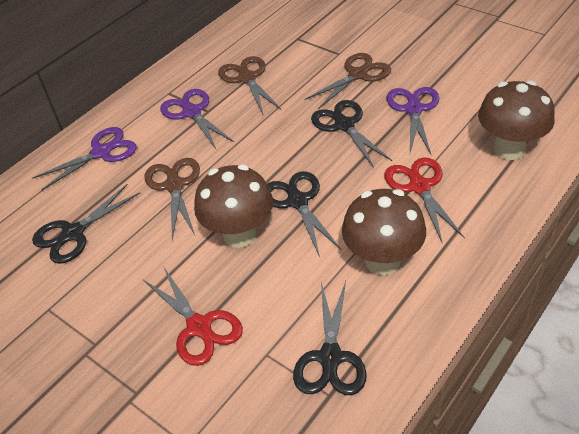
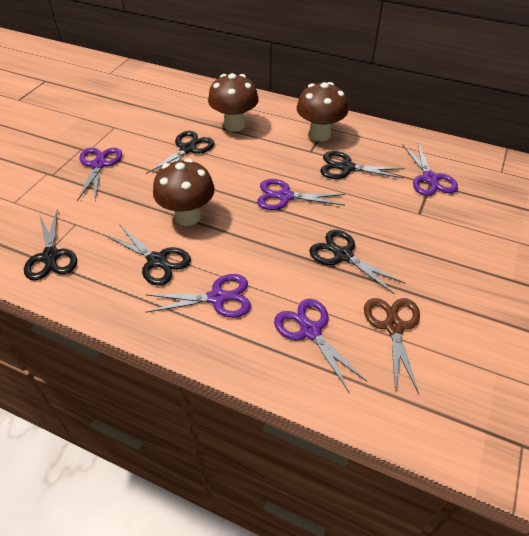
black scissors: 4 -> 5
brown scissors: 3 -> 1
purple scissors: 3 -> 5
red scissors: 2 -> 0

